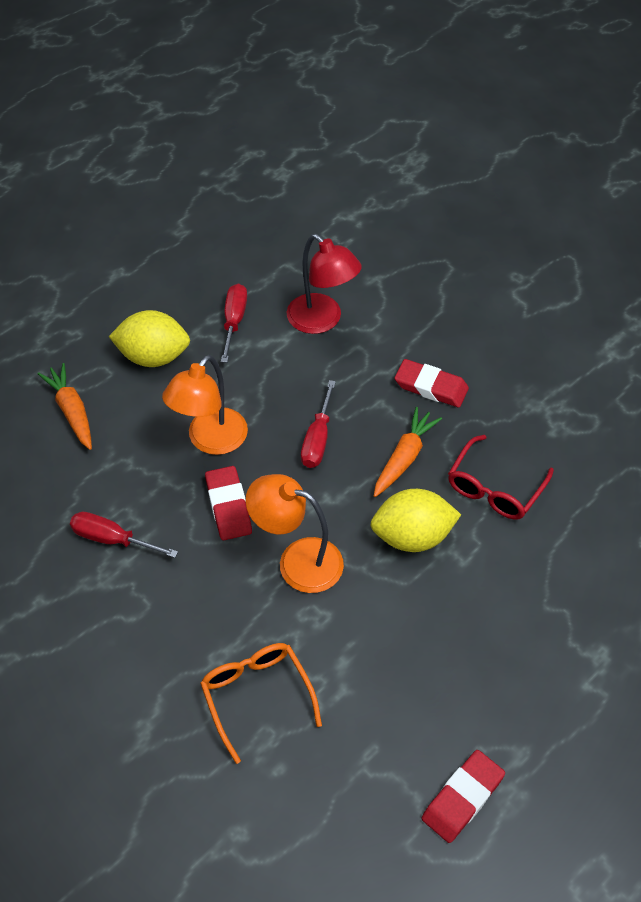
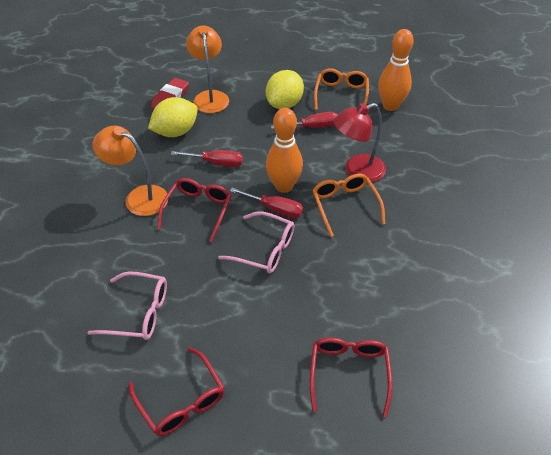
orange bowling pin: 0 -> 2
orange carrot: 2 -> 0
orange glasses: 1 -> 2
pink glasses: 0 -> 2
red eraser: 3 -> 1
red glasses: 1 -> 3

